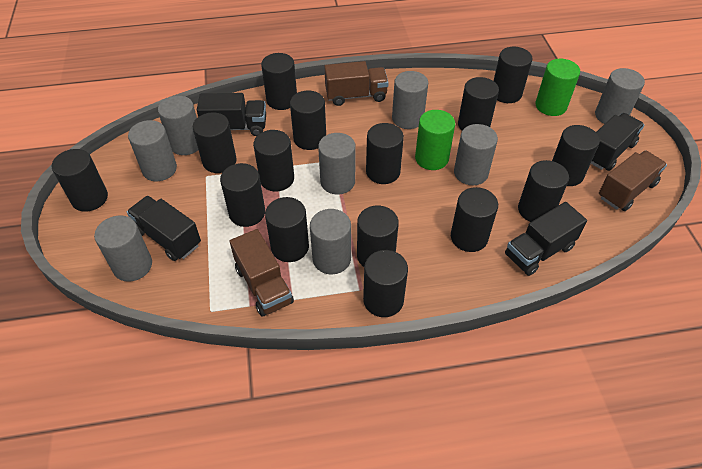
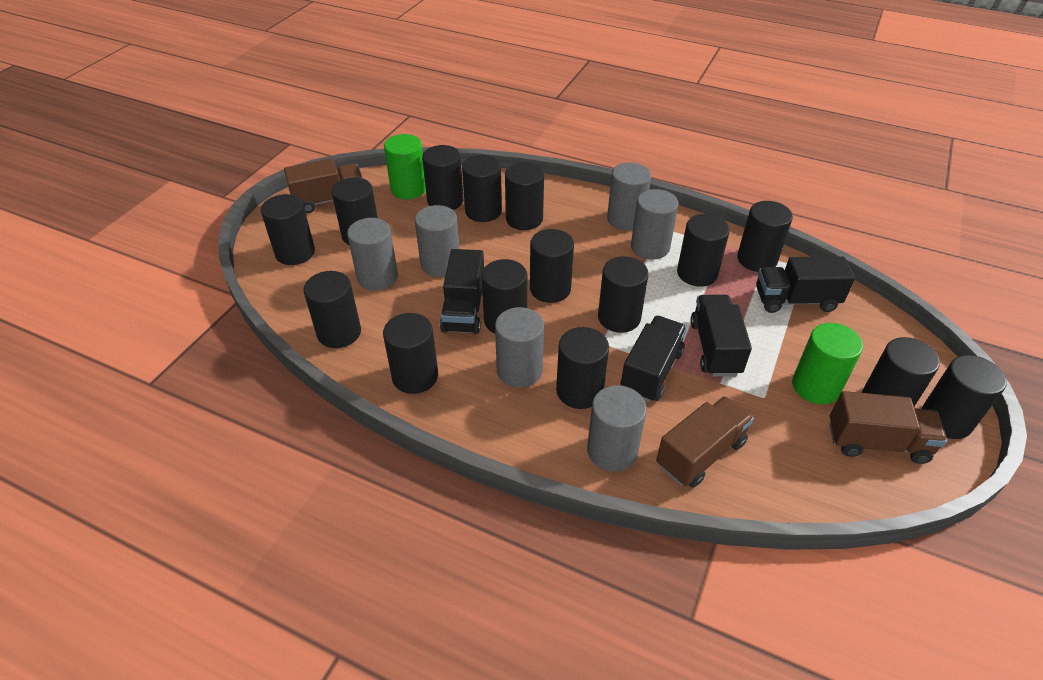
grey cylinder: 8 -> 6

